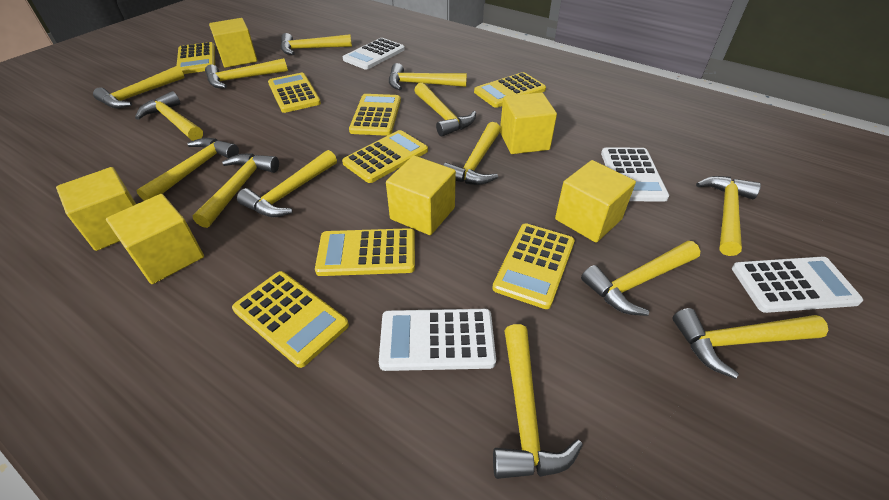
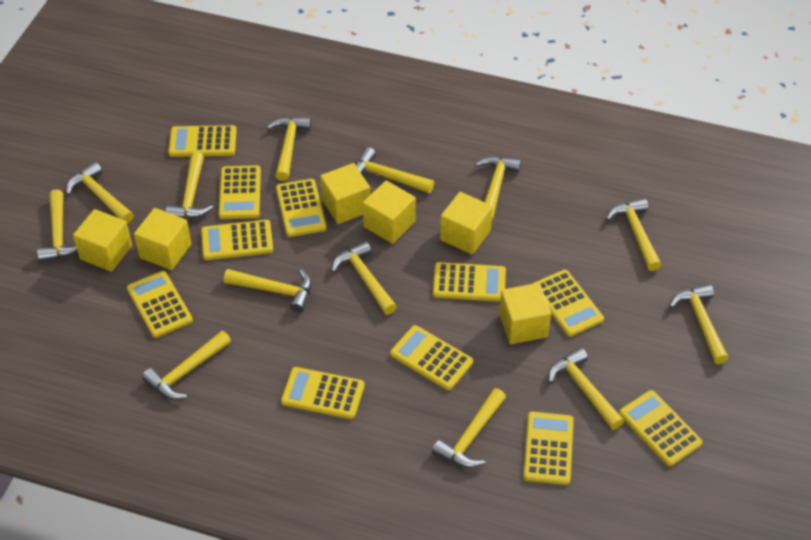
white calculator: 4 -> 0
yellow calculator: 8 -> 11
yellow hammer: 14 -> 13

